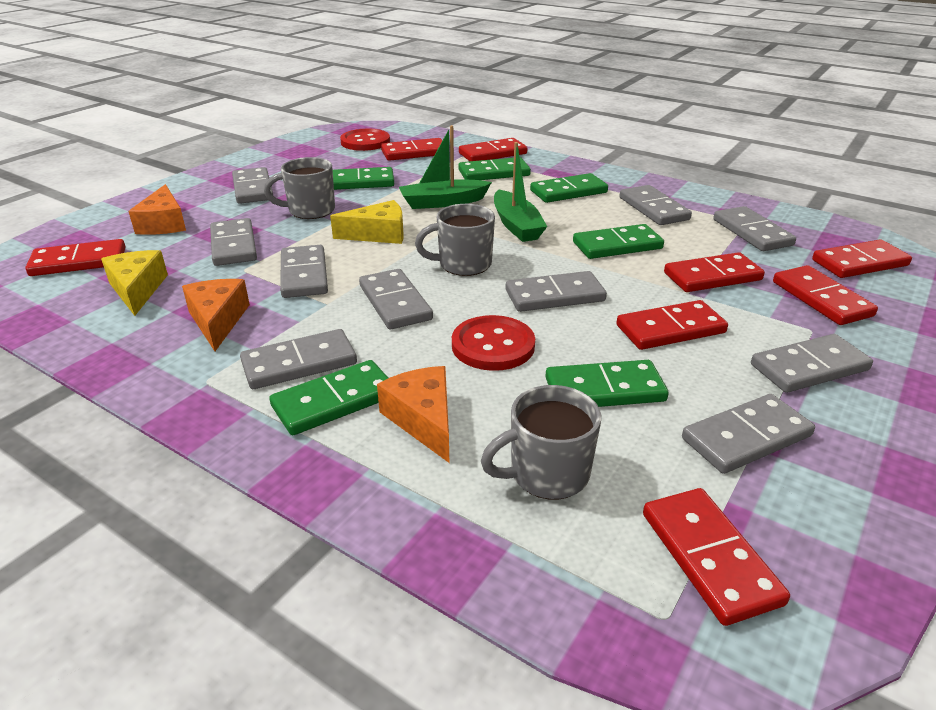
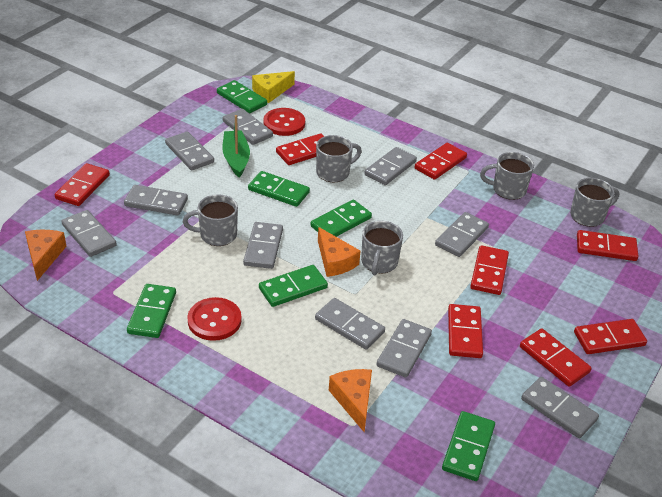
green boat: 2 -> 1
grey mug: 3 -> 5
yellow cheese: 2 -> 1

